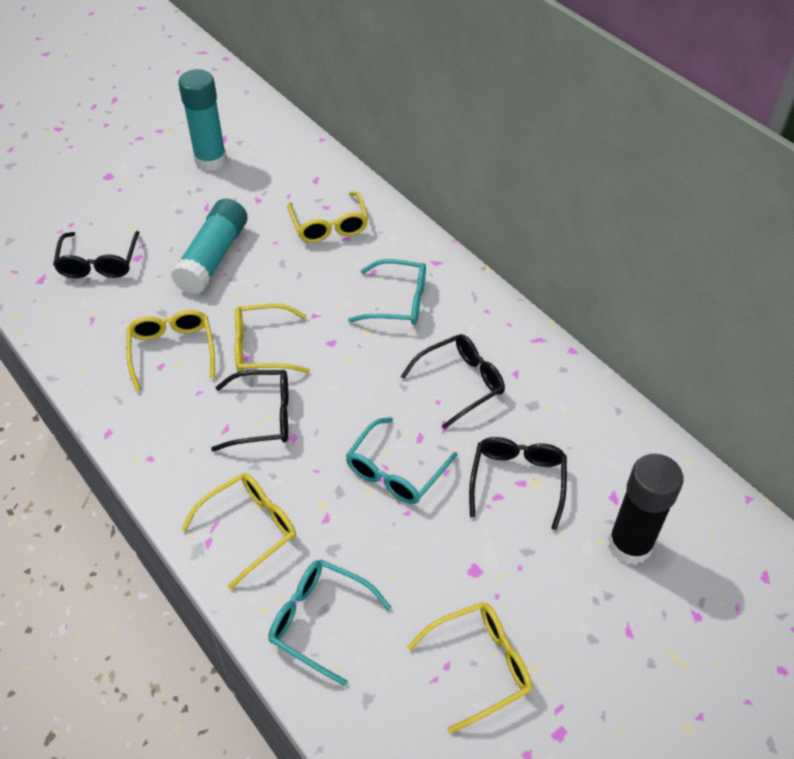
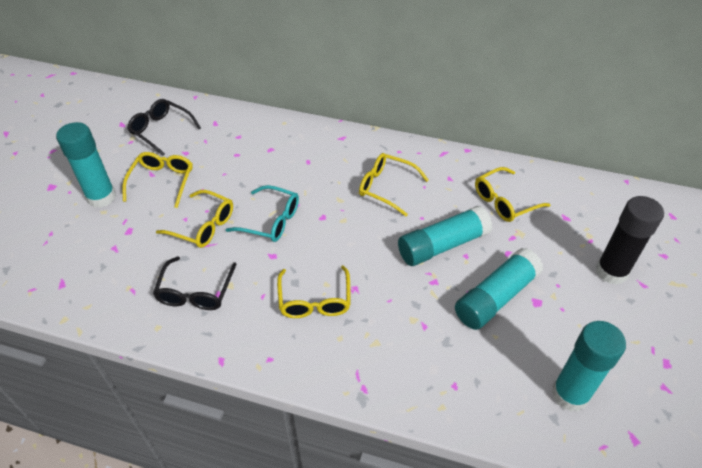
black glasses: 4 -> 2
turquoise glasses: 3 -> 1
turquoise glue stick: 2 -> 4

